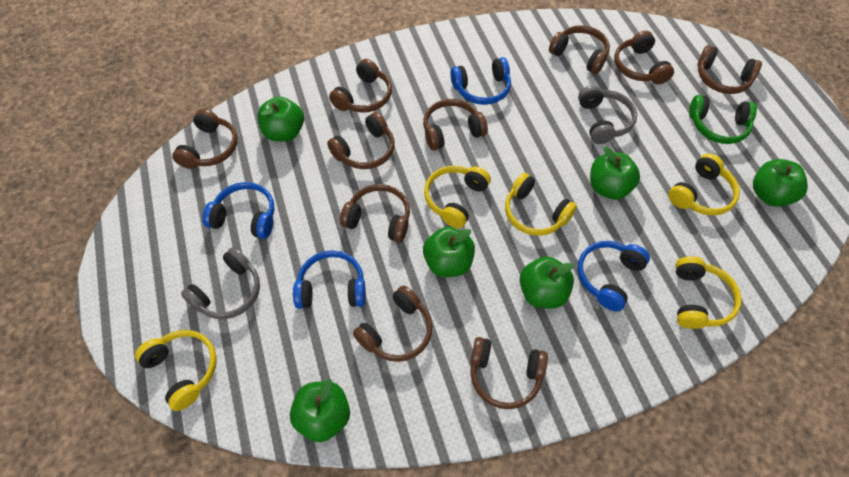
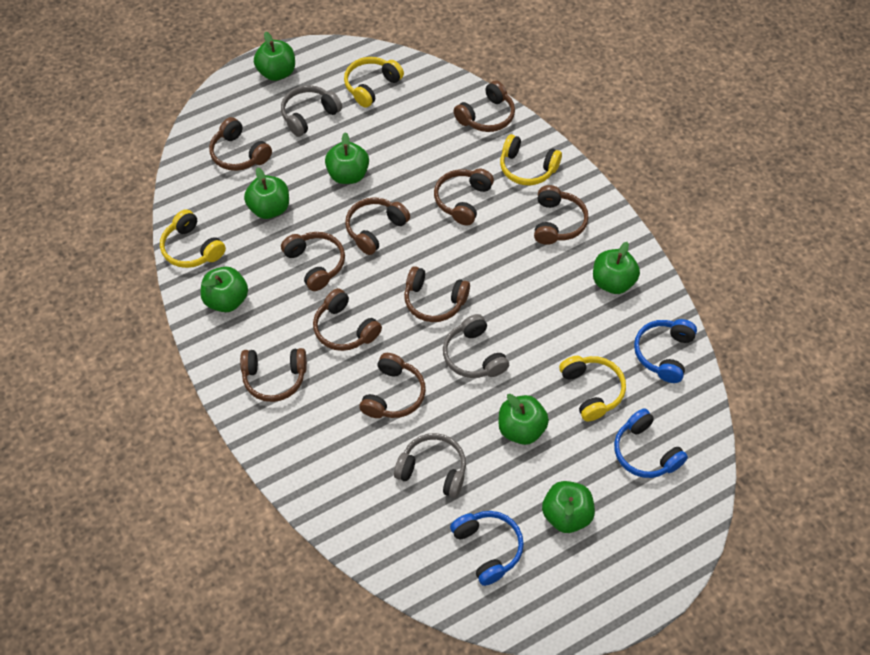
blue headphones: 4 -> 3
green apple: 6 -> 7
green headphones: 1 -> 0
grey headphones: 2 -> 3
yellow headphones: 5 -> 4

